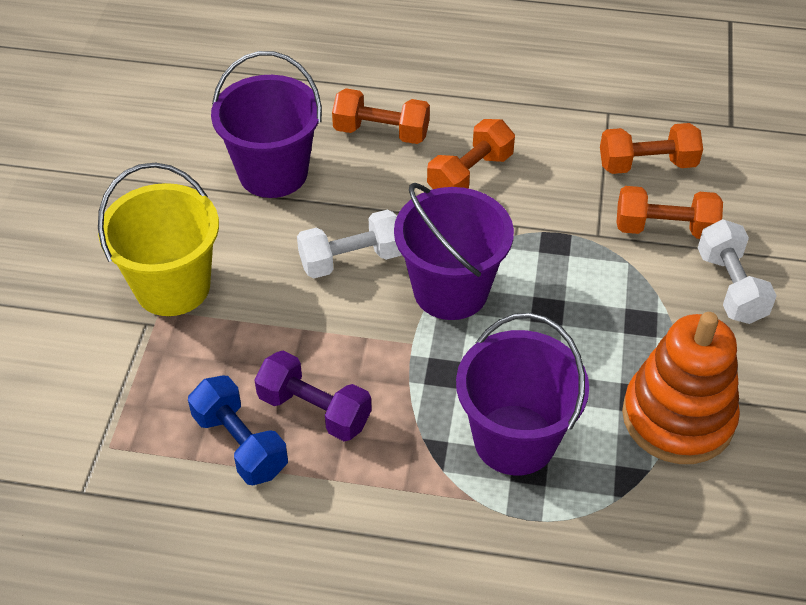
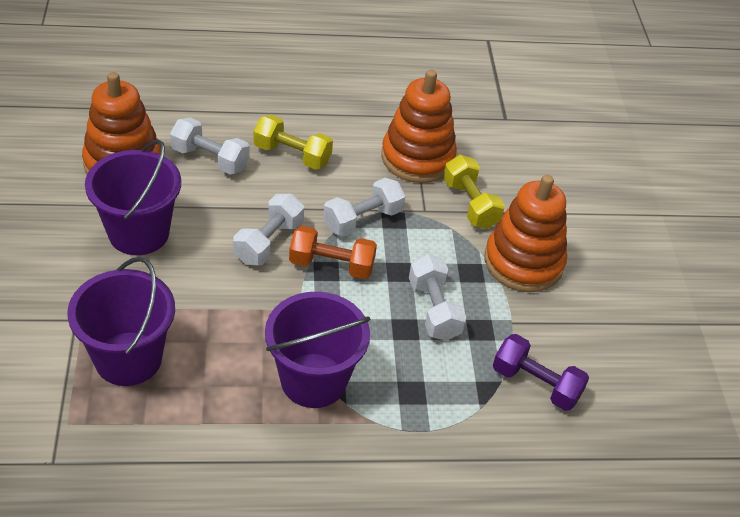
blue dumbbell: 1 -> 0
orange dumbbell: 4 -> 1
orange stacking toy: 1 -> 3
white dumbbell: 2 -> 4
yellow bucket: 1 -> 0
yellow dumbbell: 0 -> 2

